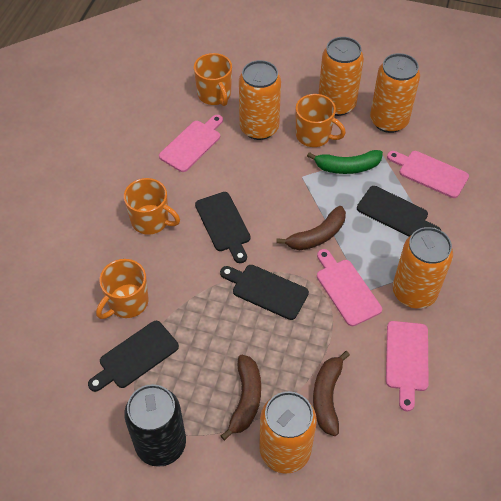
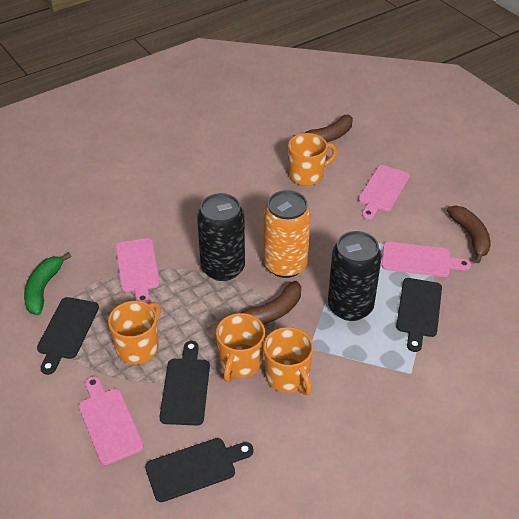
black can: 1 -> 2
orange can: 5 -> 1

